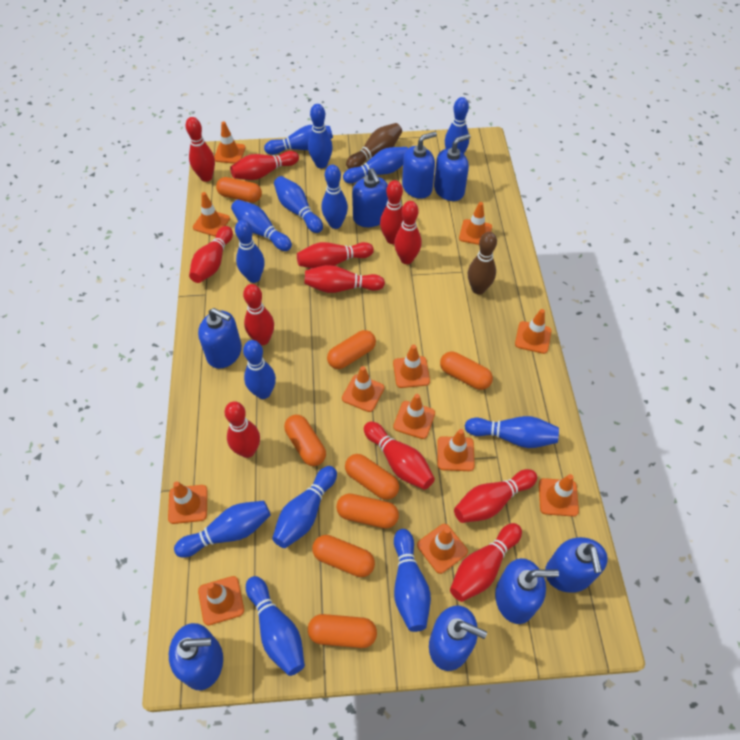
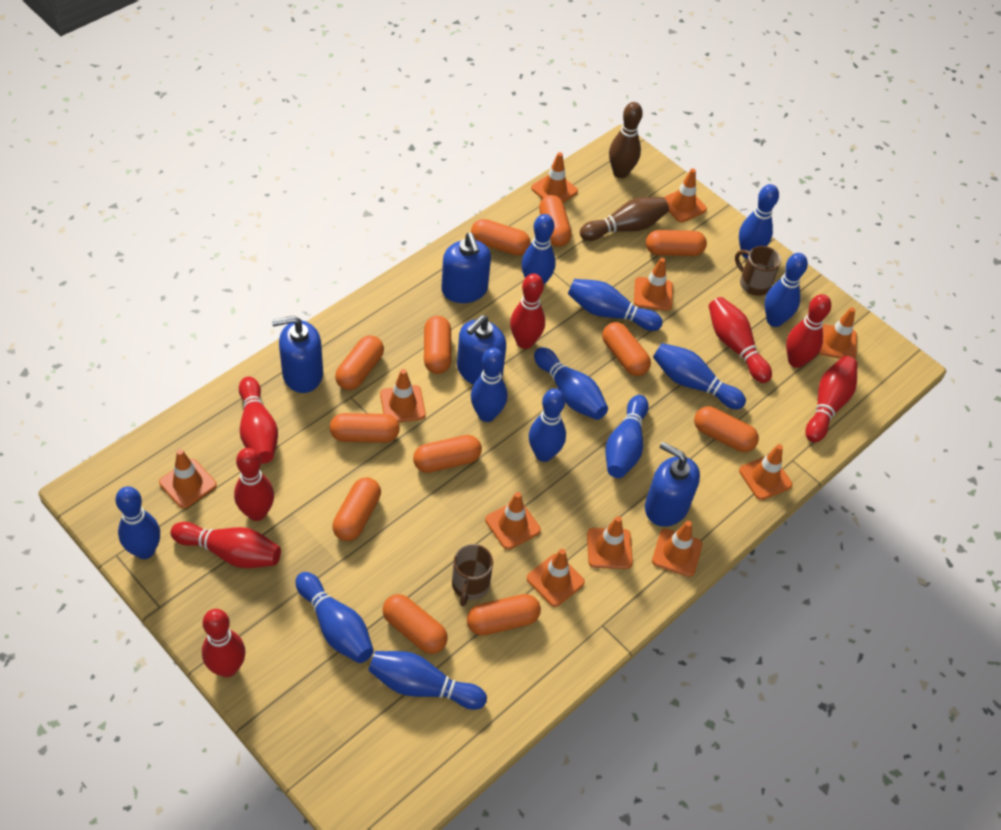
blue bowling pin: 14 -> 12
blue soap dispenser: 8 -> 4
brown mug: 0 -> 2
orange capsule: 8 -> 12
orange traffic cone: 12 -> 11
red bowling pin: 12 -> 8

